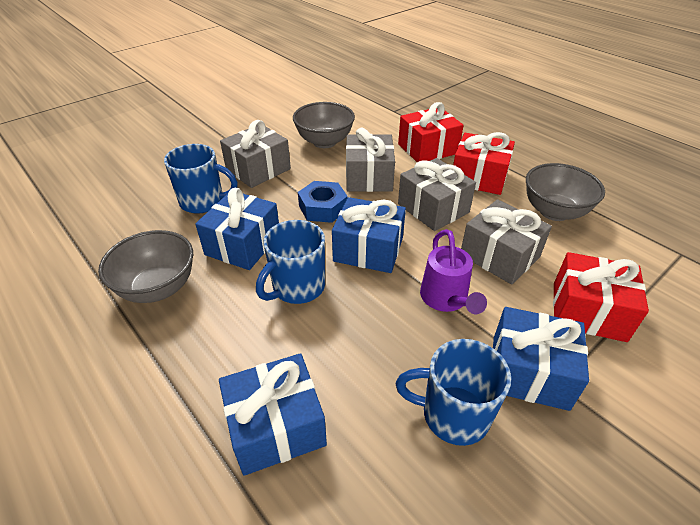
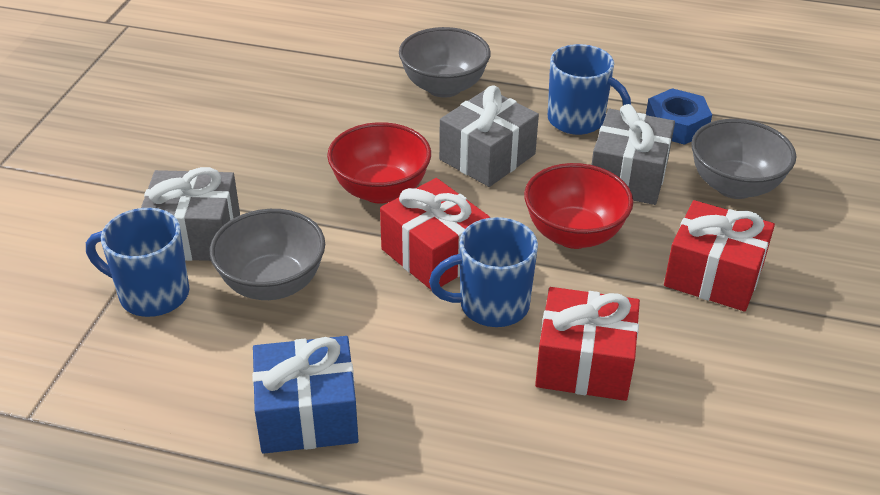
blue gift: 4 -> 1
grey gift: 4 -> 3
purple watering can: 1 -> 0
red bowl: 0 -> 2

